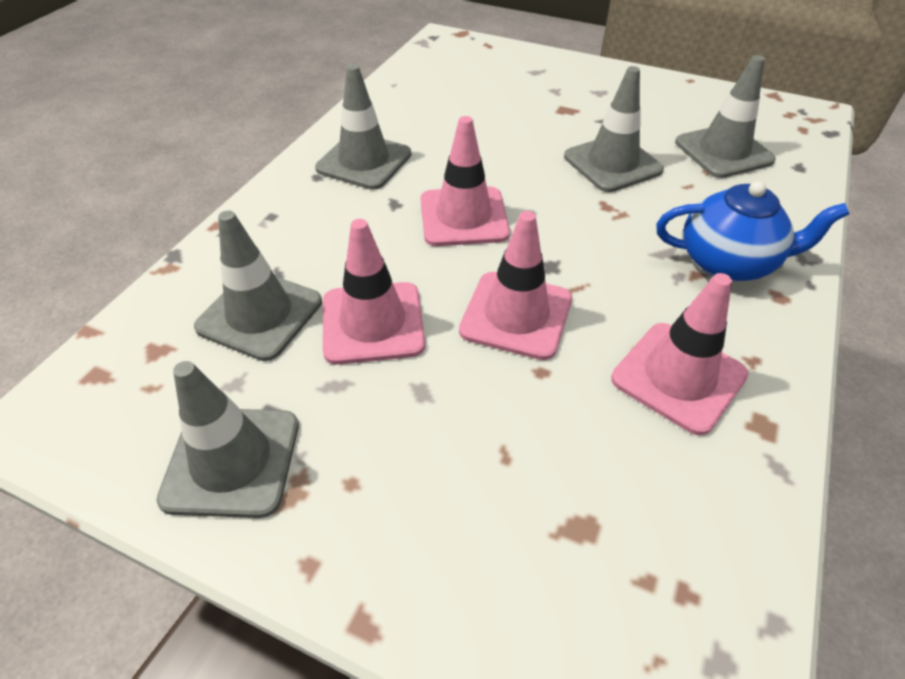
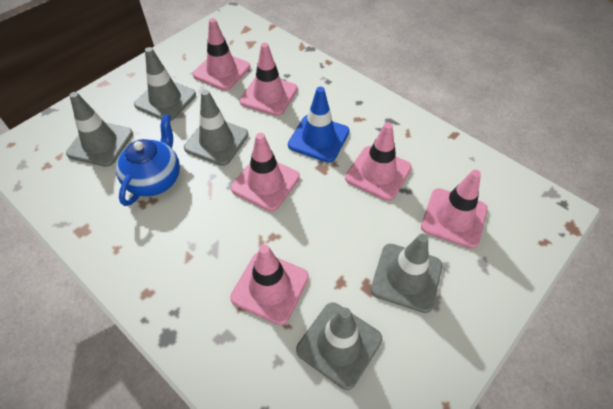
blue traffic cone: 0 -> 1
pink traffic cone: 4 -> 6

